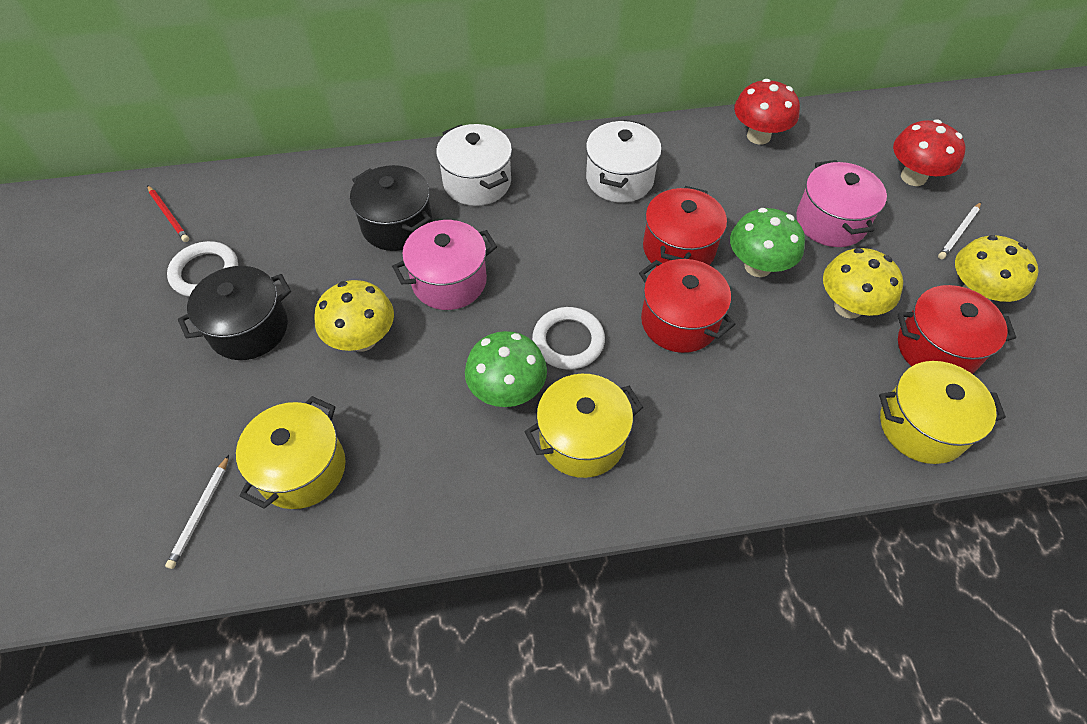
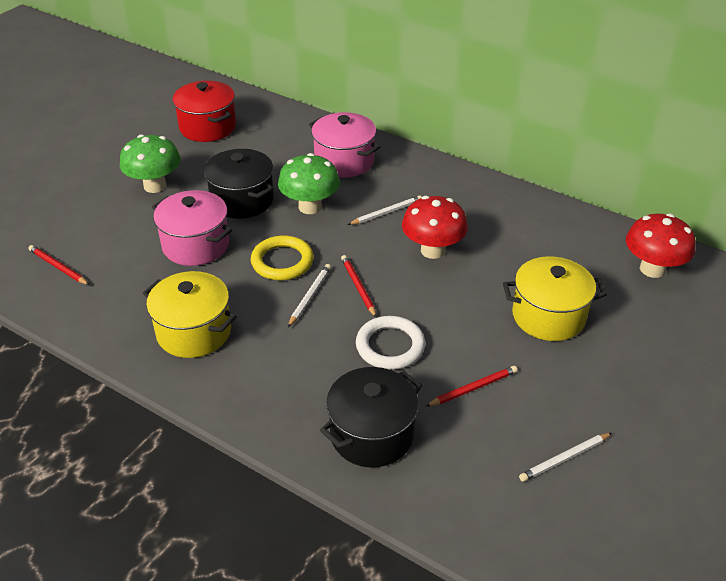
red pencil: 1 -> 3
red pot: 3 -> 1
white pencil: 2 -> 3
white pot: 2 -> 0
white ring: 2 -> 1
yellow mushroom: 3 -> 0
yellow pot: 3 -> 2
yellow ring: 0 -> 1

